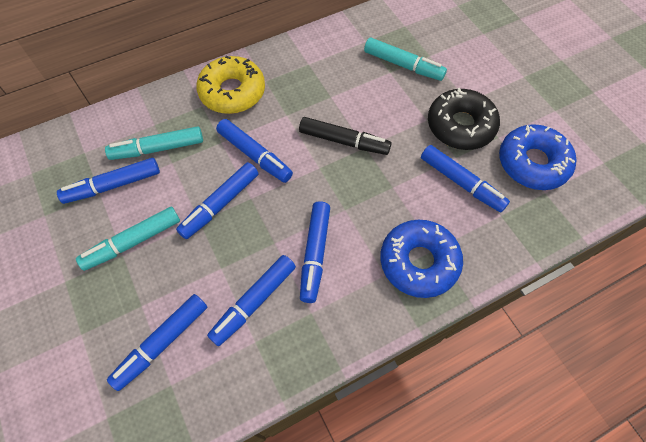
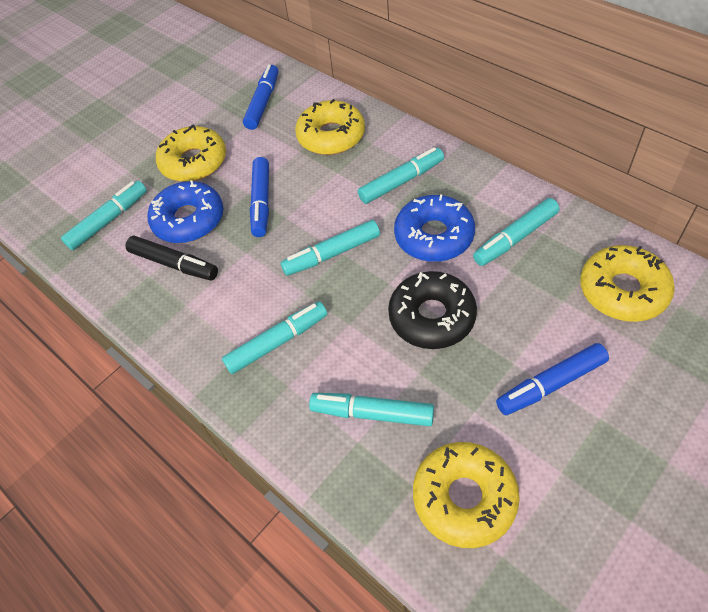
blue marker: 7 -> 3
turquoise marker: 3 -> 6
yellow donut: 1 -> 4

